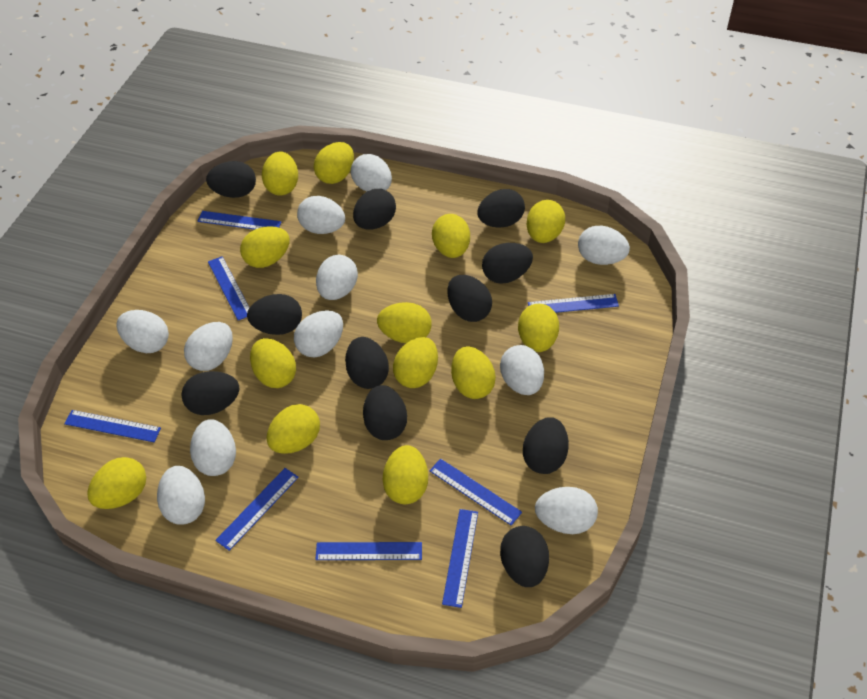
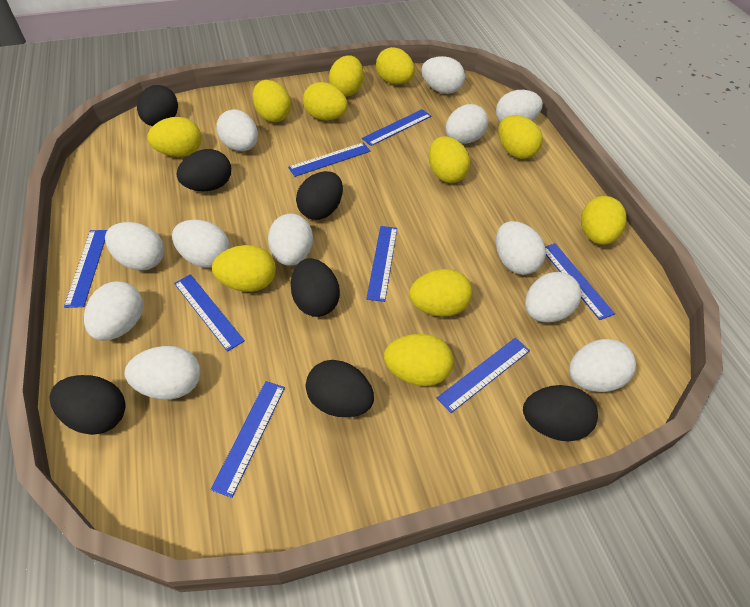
black egg: 11 -> 7
white egg: 11 -> 12
yellow egg: 13 -> 11

